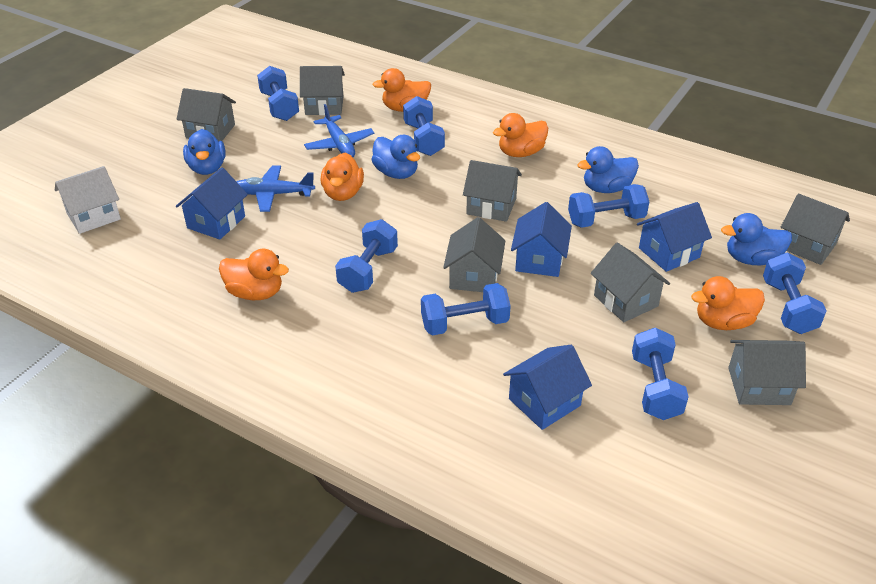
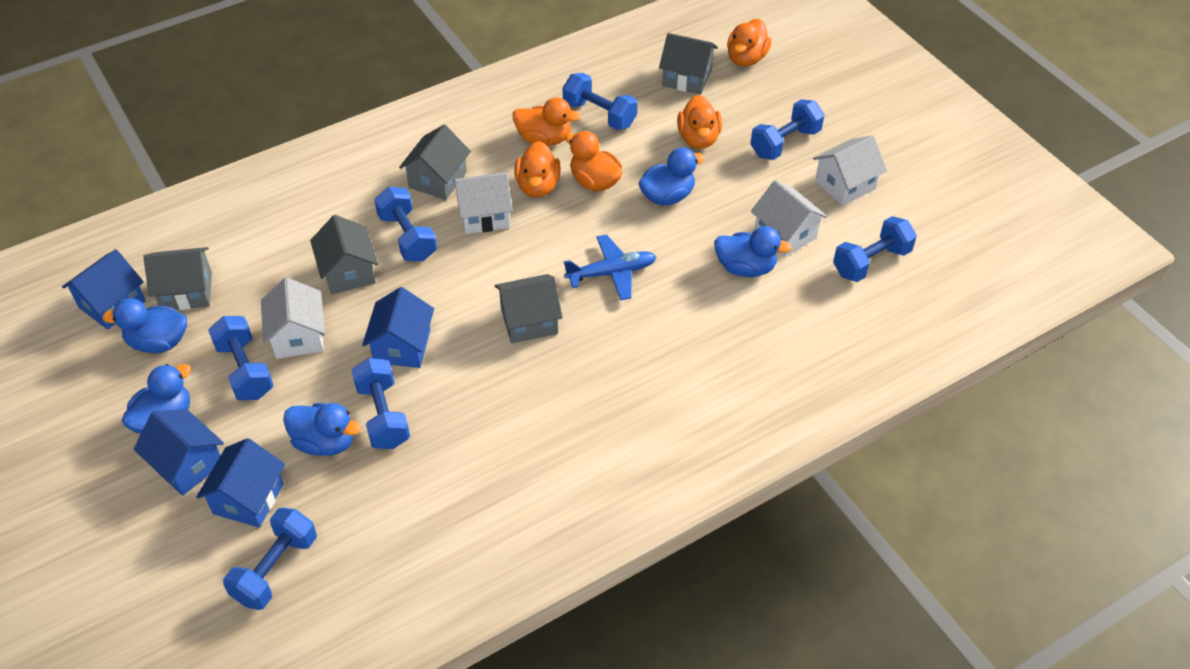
blue duck: 4 -> 5
blue plane: 2 -> 1
grey house: 7 -> 5
white house: 1 -> 4

